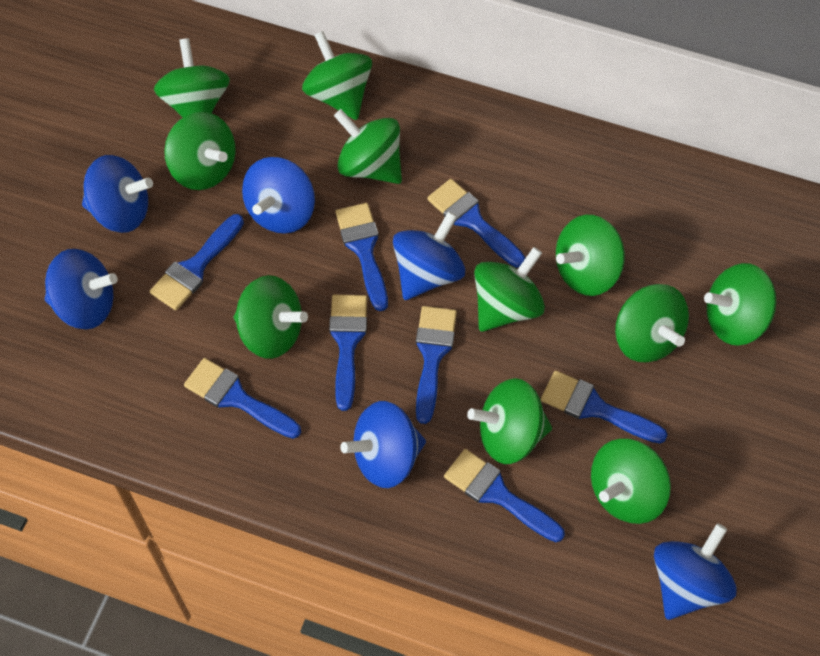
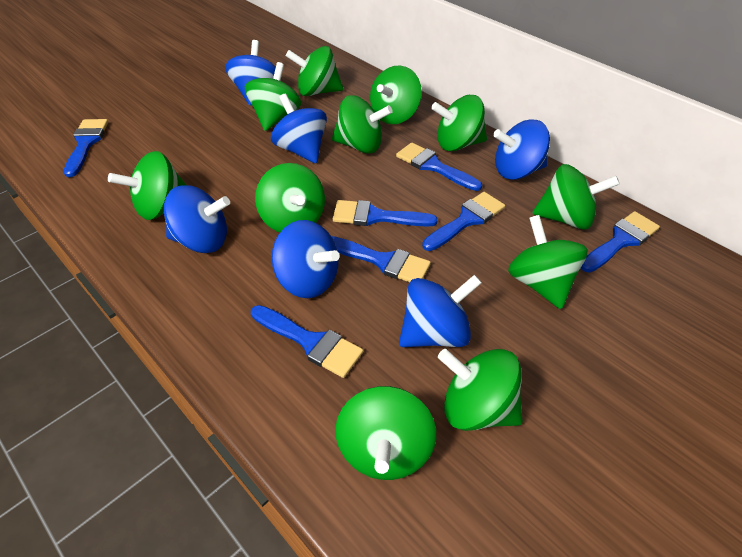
blue brush: 8 -> 7

